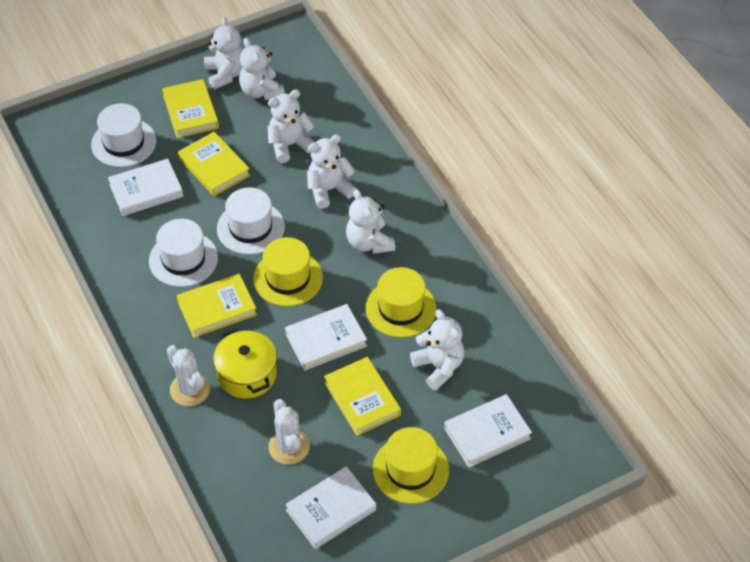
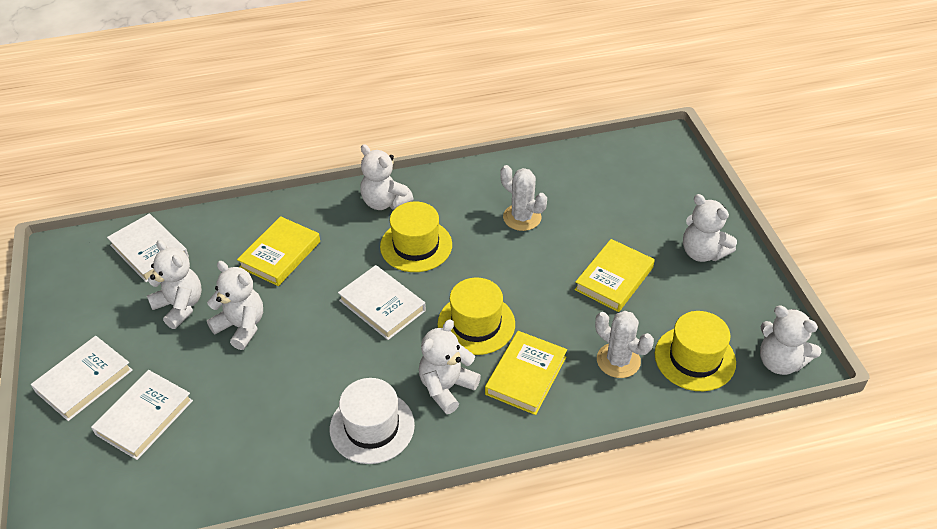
white hat: 3 -> 1
yellow book: 4 -> 3
yellow pot: 1 -> 0

